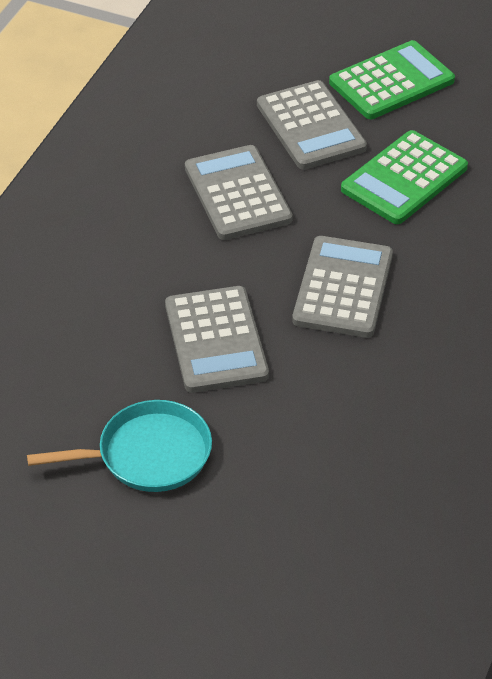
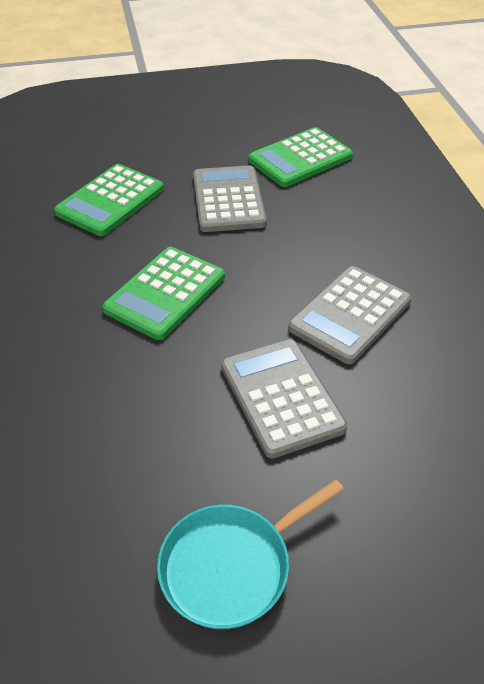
green calculator: 2 -> 3
grey calculator: 4 -> 3

